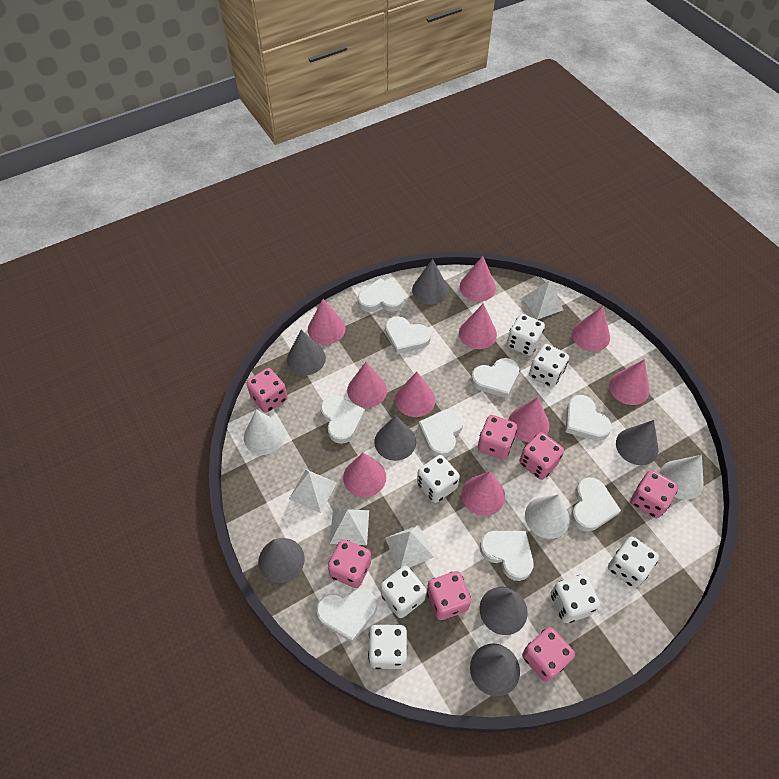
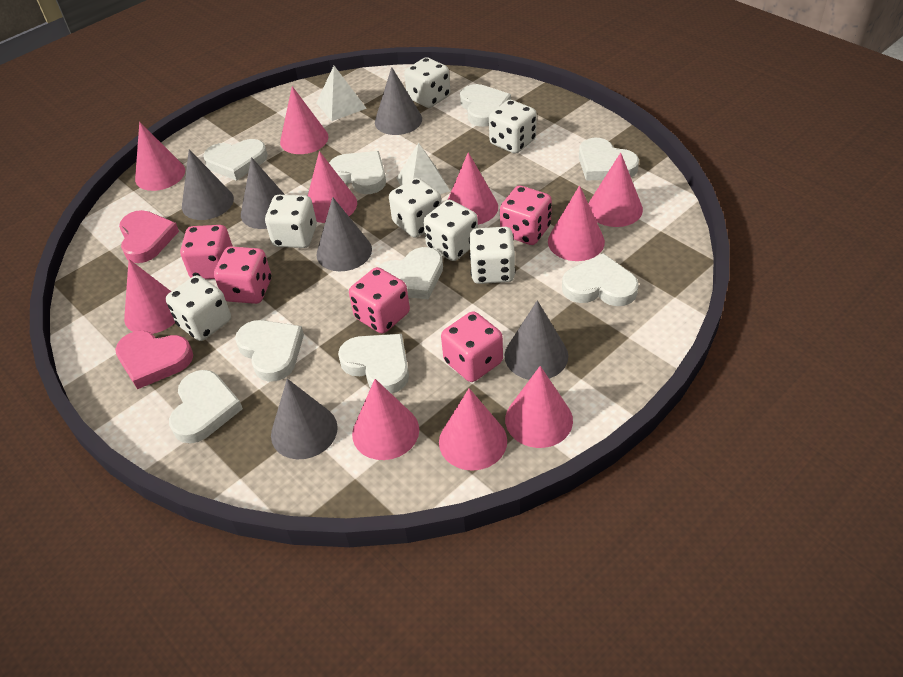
grey cone: 7 -> 6
pink dice: 7 -> 5
pink heart: 0 -> 2
white cone: 3 -> 0
white pyramid: 4 -> 2

